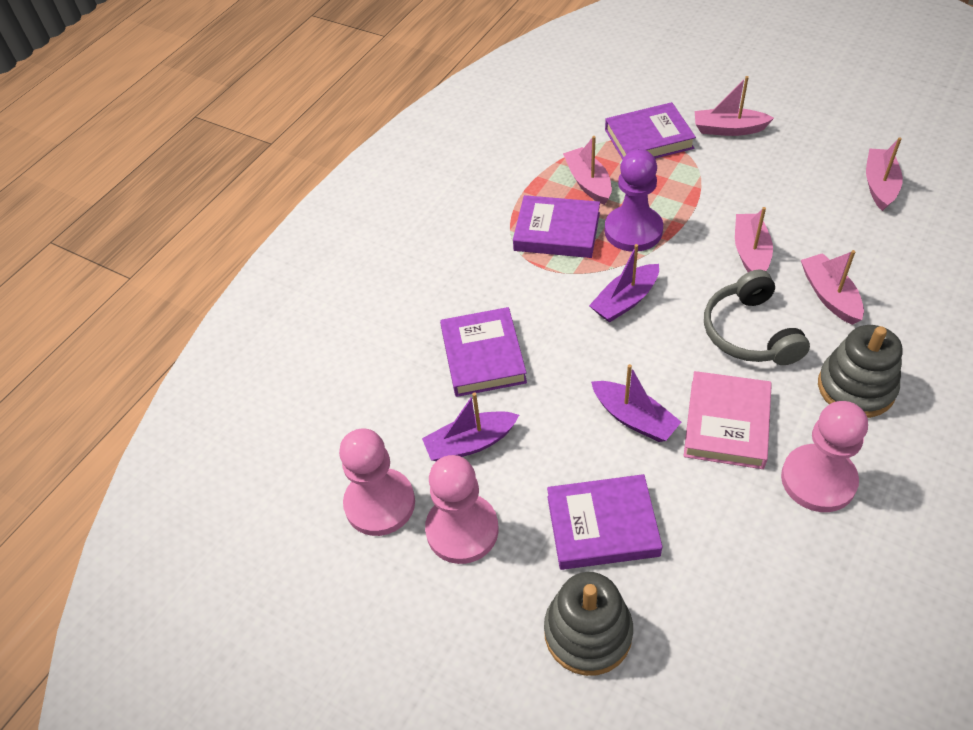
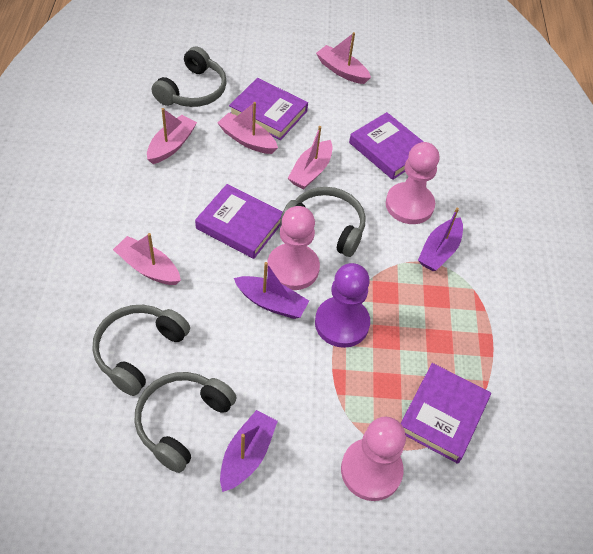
grey headphones: 1 -> 4
grey stacking toy: 2 -> 0
pink book: 1 -> 0

